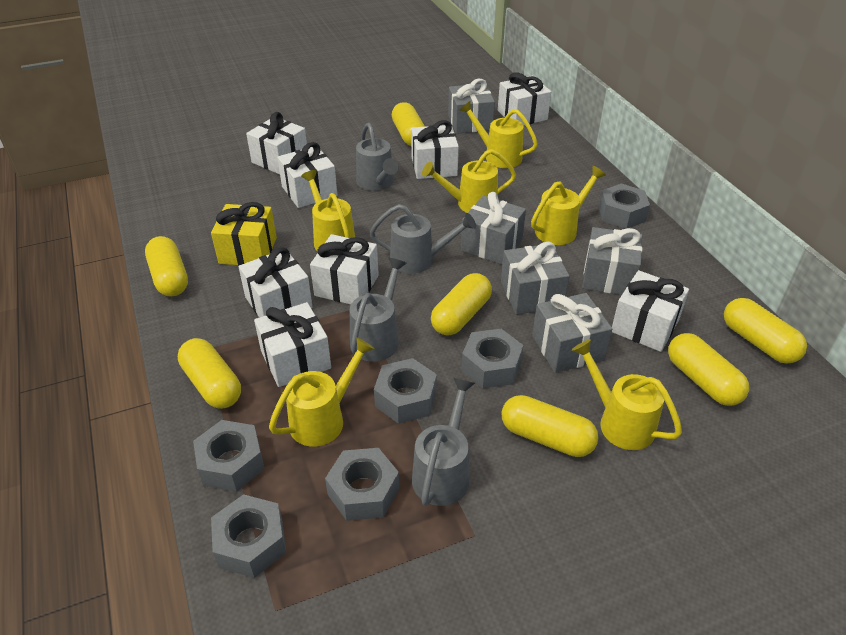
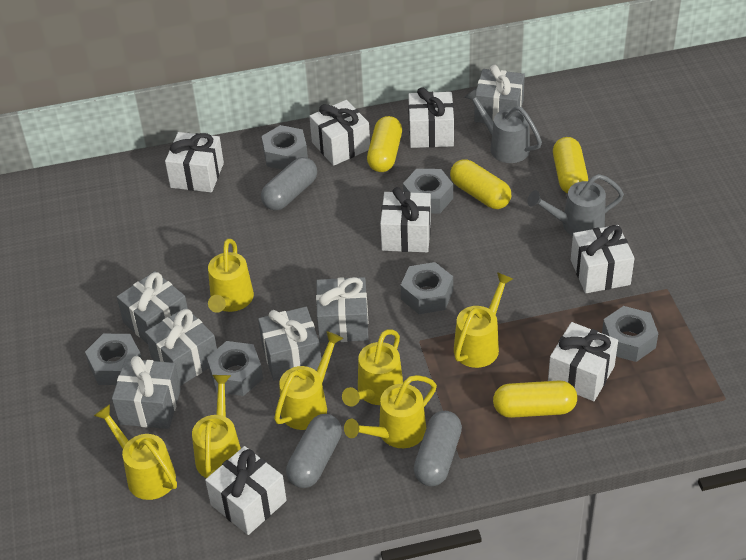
grey capsule: 0 -> 3
grey gift: 5 -> 6
grey watering can: 4 -> 2
white gift: 8 -> 7
yellow capsule: 7 -> 4
yellow gift: 1 -> 0
yellow watering can: 6 -> 7

